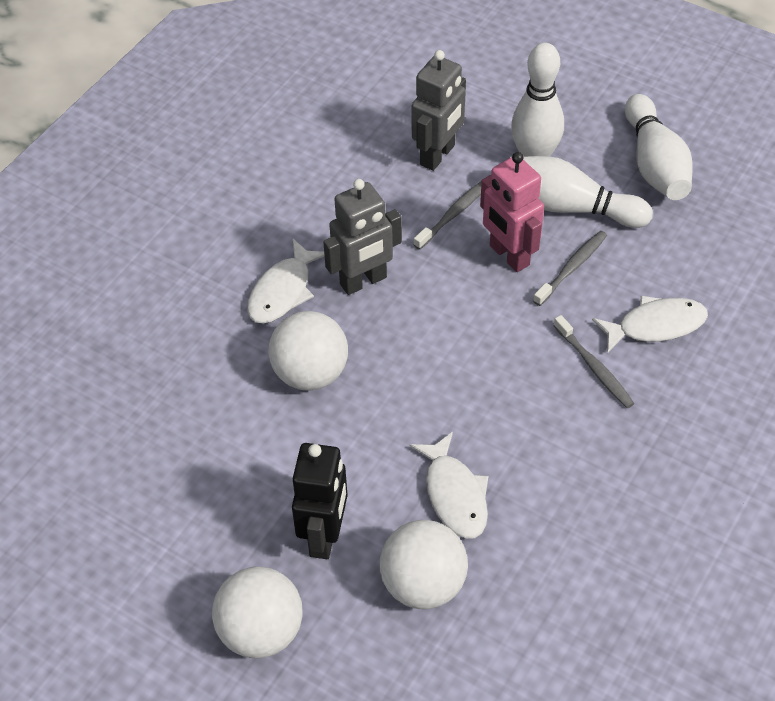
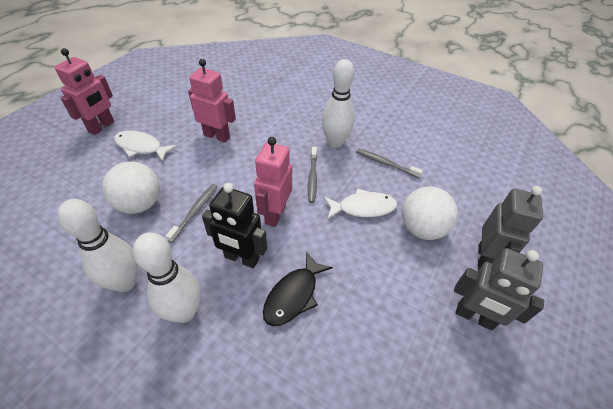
black fish: 0 -> 1
pink robot: 1 -> 3
white ball: 3 -> 2
white fish: 3 -> 2

